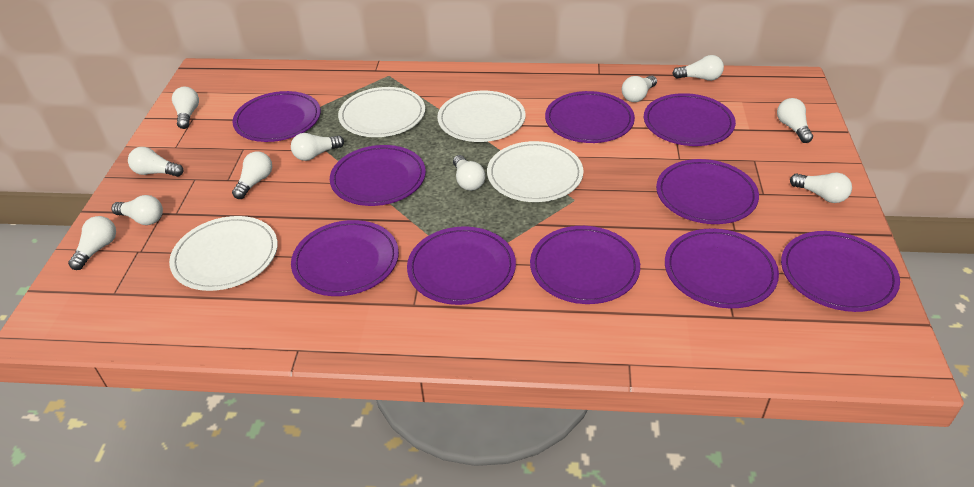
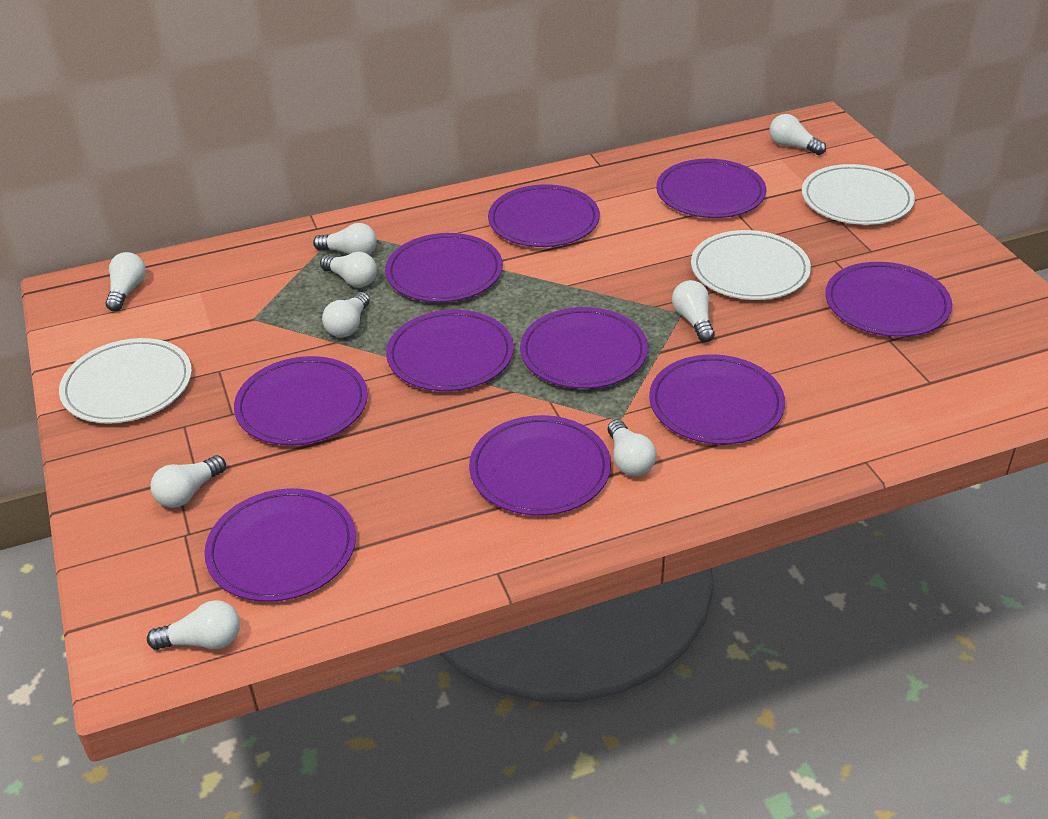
white light bulb: 11 -> 9
white plate: 4 -> 3

